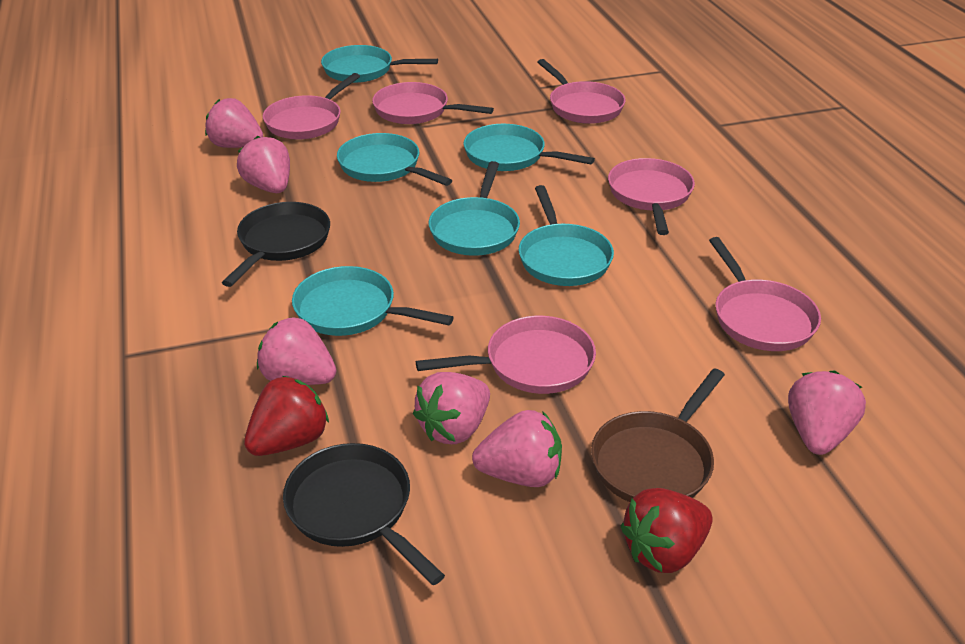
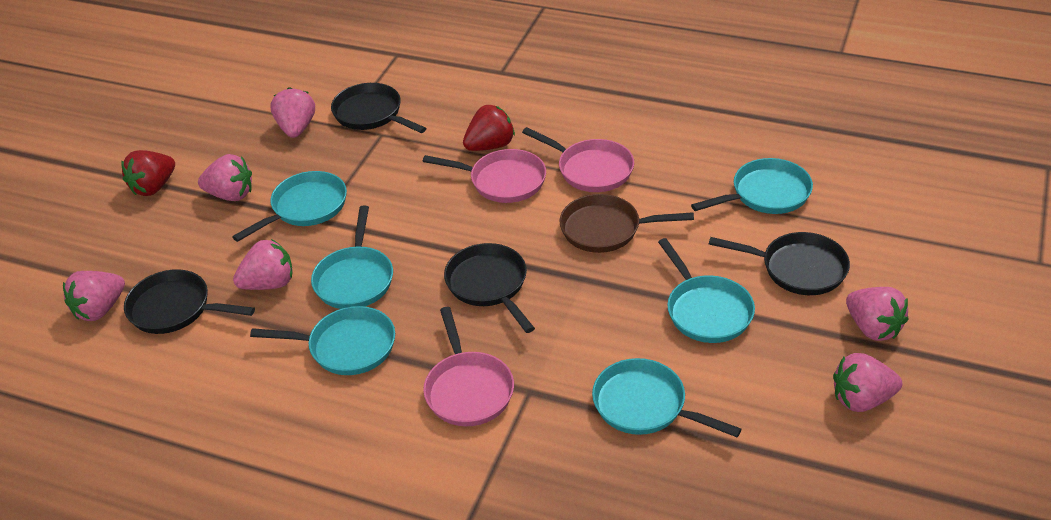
black pan: 2 -> 4
pink pan: 6 -> 3

